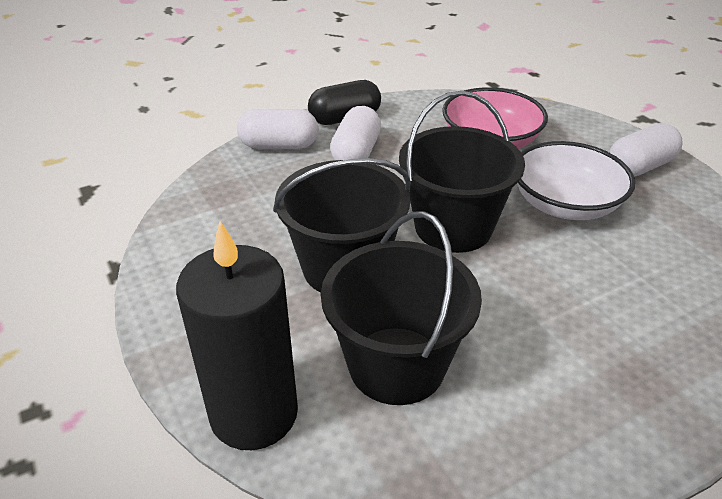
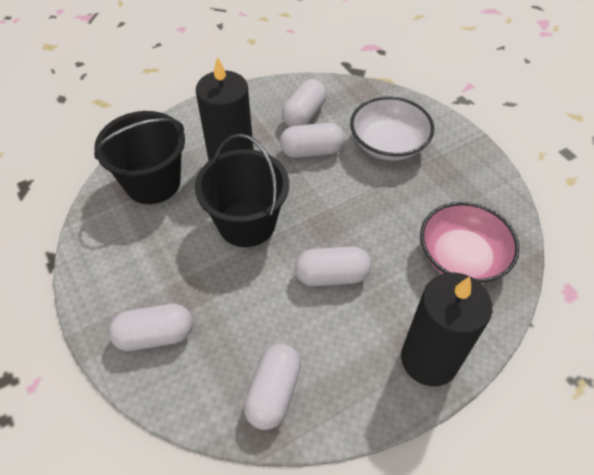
black bucket: 3 -> 2
black candle: 1 -> 2
black capsule: 1 -> 0
white capsule: 3 -> 5

